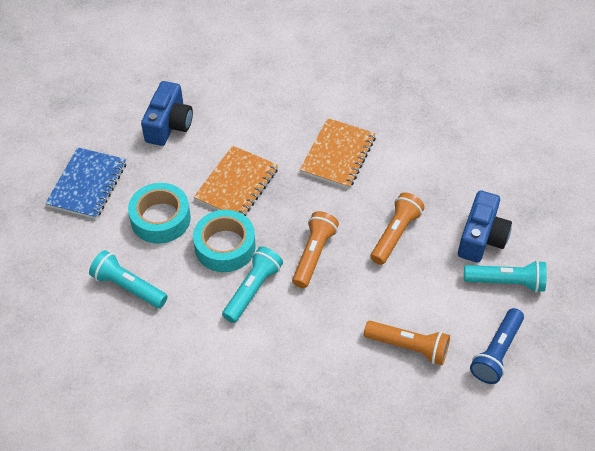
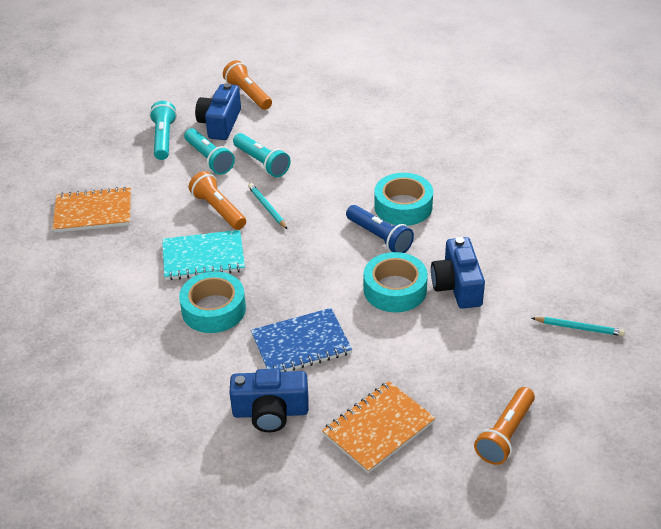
blue camera: 2 -> 3
turquoise notebook: 0 -> 1
turquoise pencil: 0 -> 2
turquoise tape: 2 -> 3

